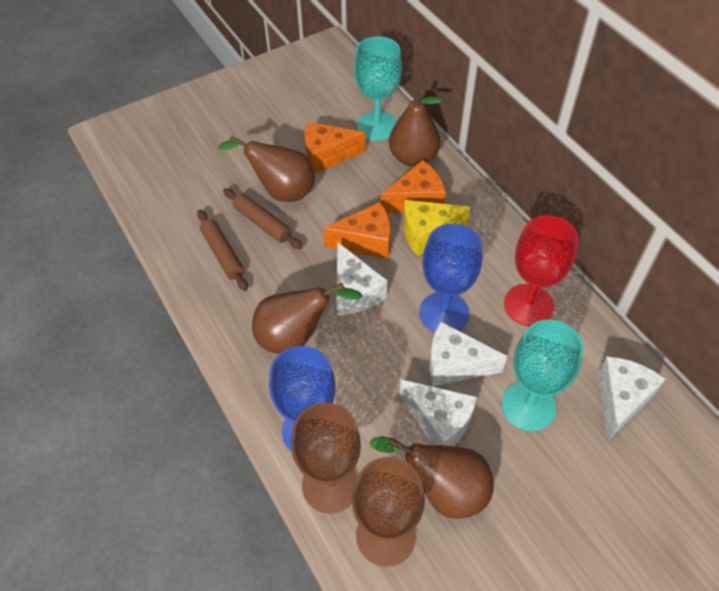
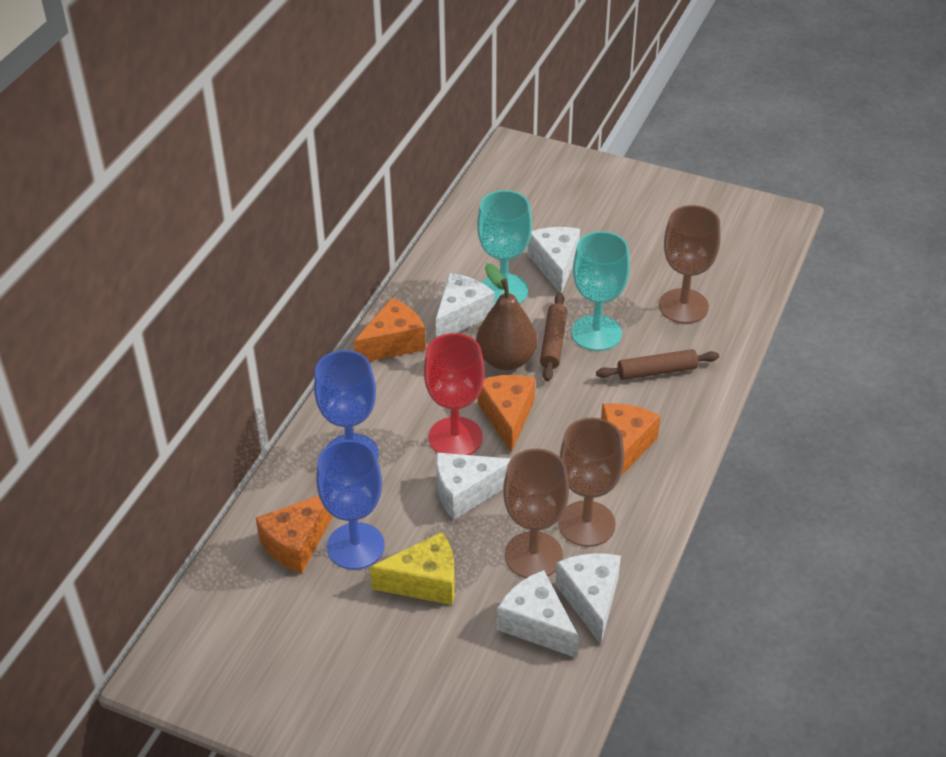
brown goblet: 2 -> 3
brown pear: 4 -> 1
orange cheese: 3 -> 4
white cheese: 4 -> 5

